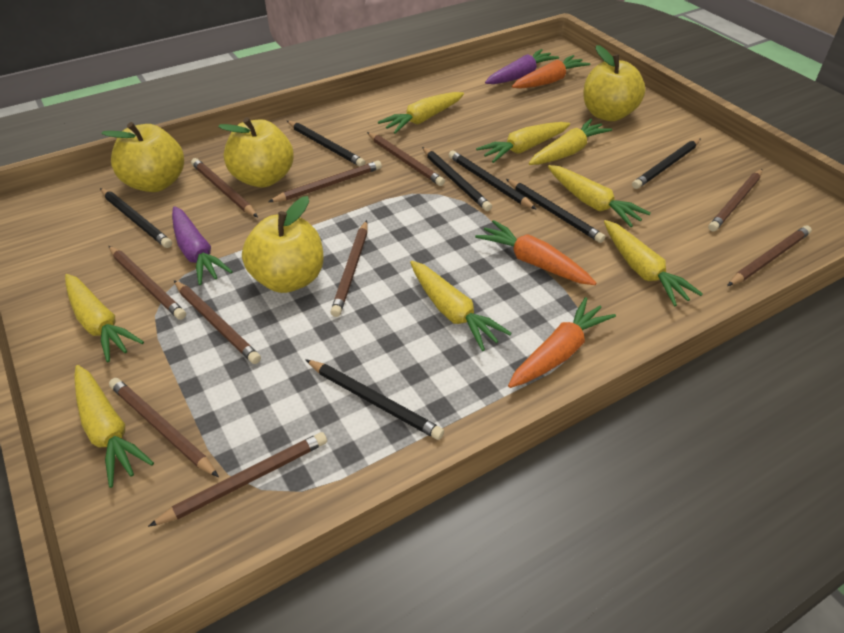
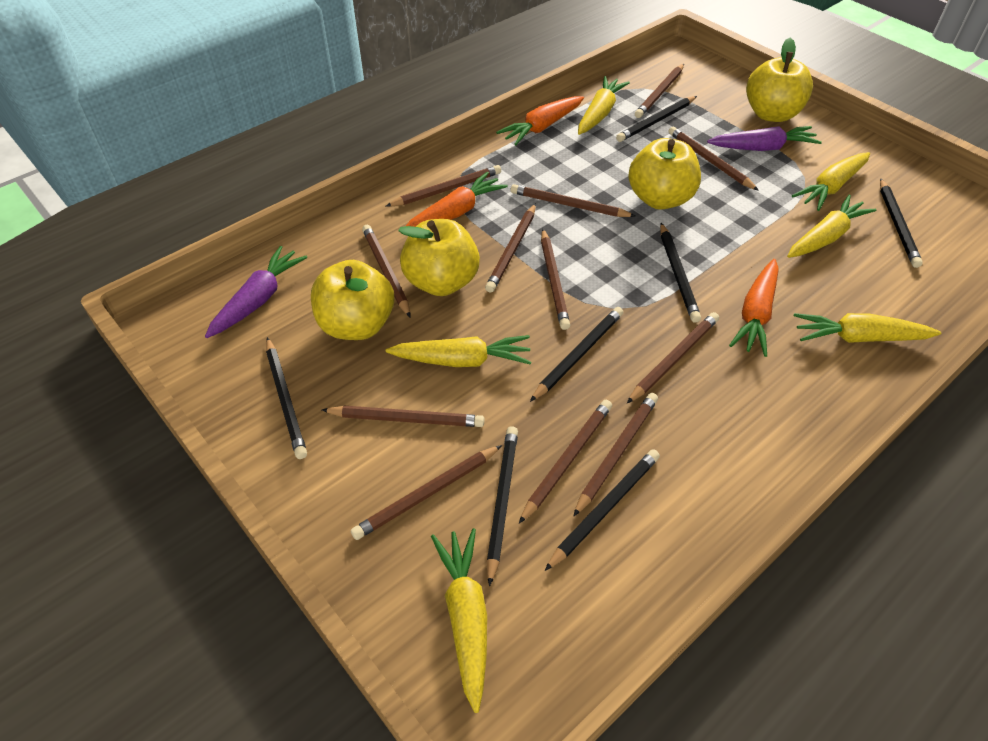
brown pencil: 10 -> 12
yellow carrot: 8 -> 6

